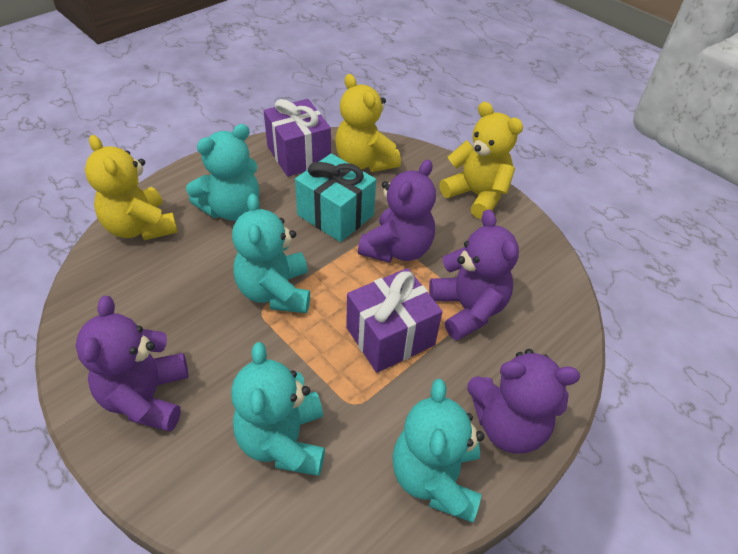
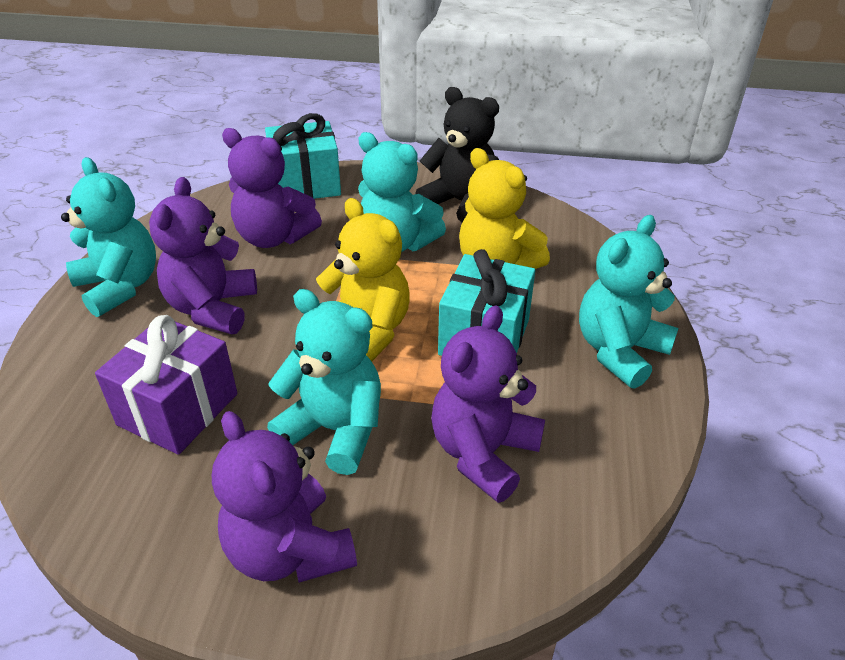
black teddy bear: 0 -> 1
purple gift: 2 -> 1
turquoise gift: 1 -> 2
yellow teddy bear: 3 -> 2

